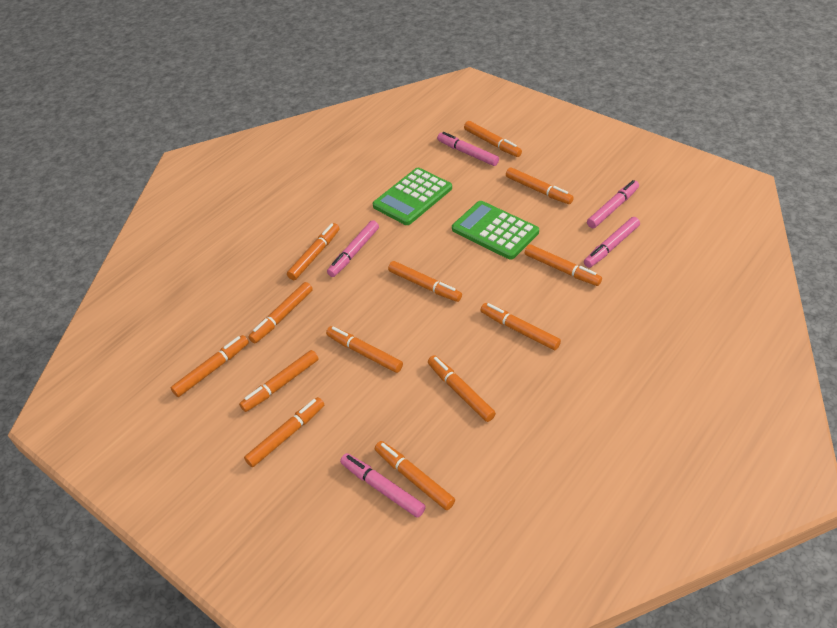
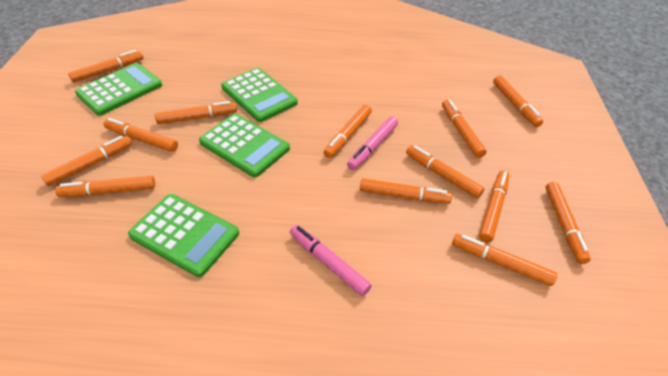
green calculator: 2 -> 4
pink marker: 5 -> 2

